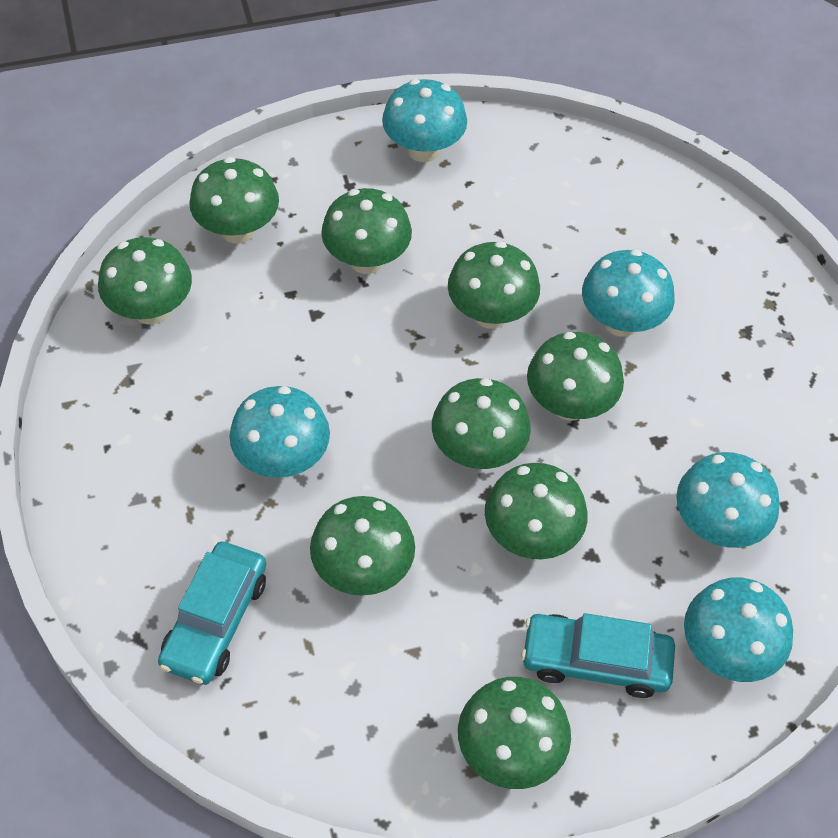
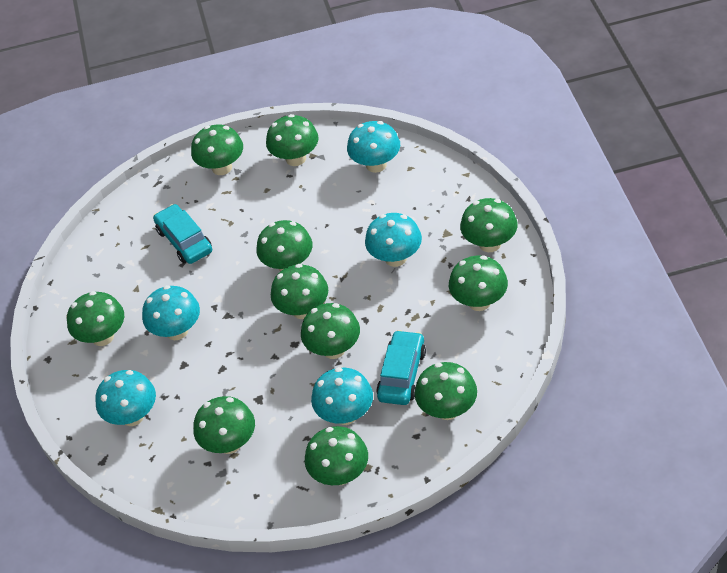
green mushroom: 9 -> 11

